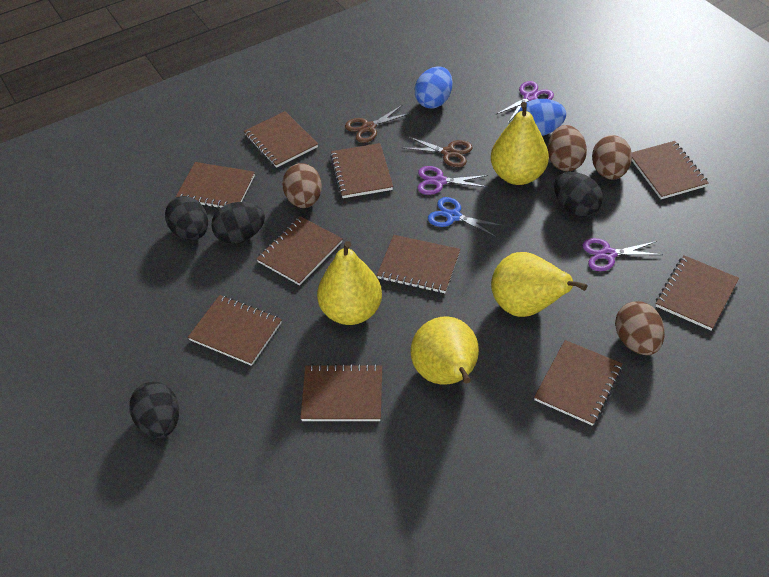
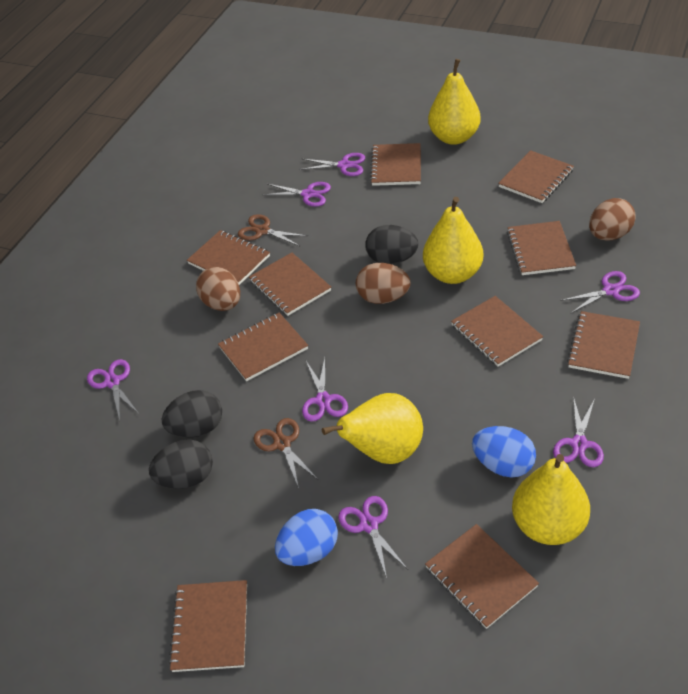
black egg: 4 -> 3
blue scissors: 1 -> 0
brown egg: 4 -> 3
purple scissors: 3 -> 7

